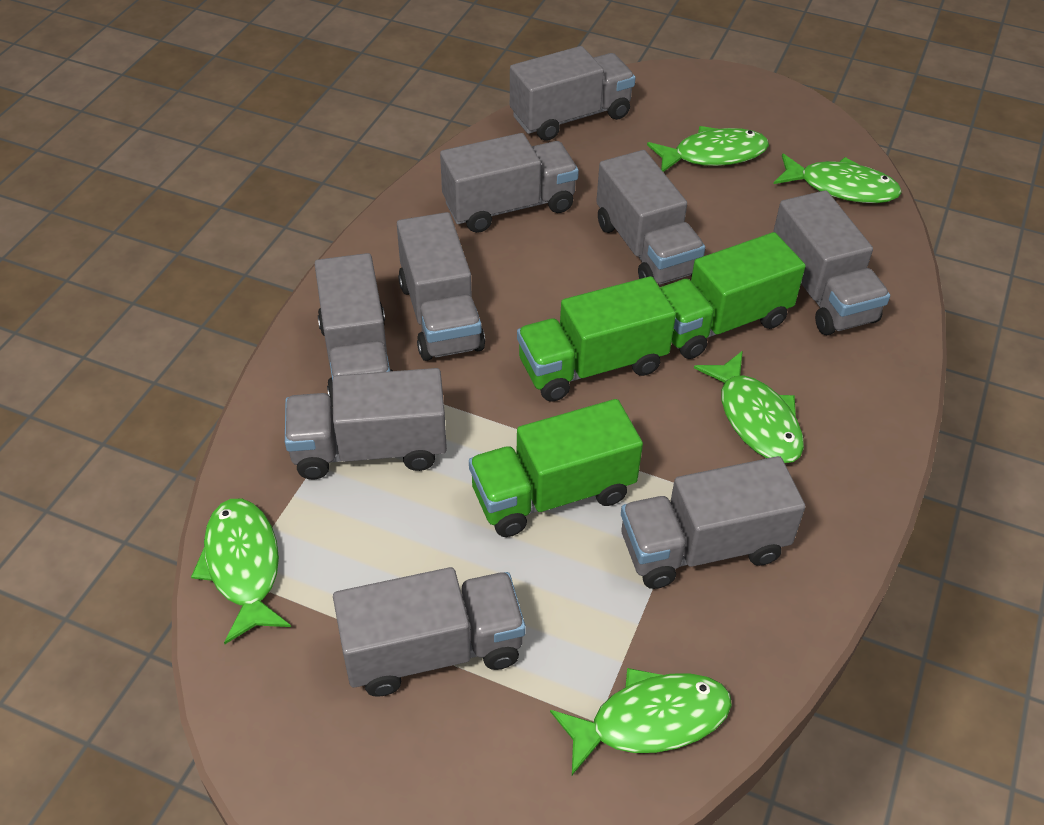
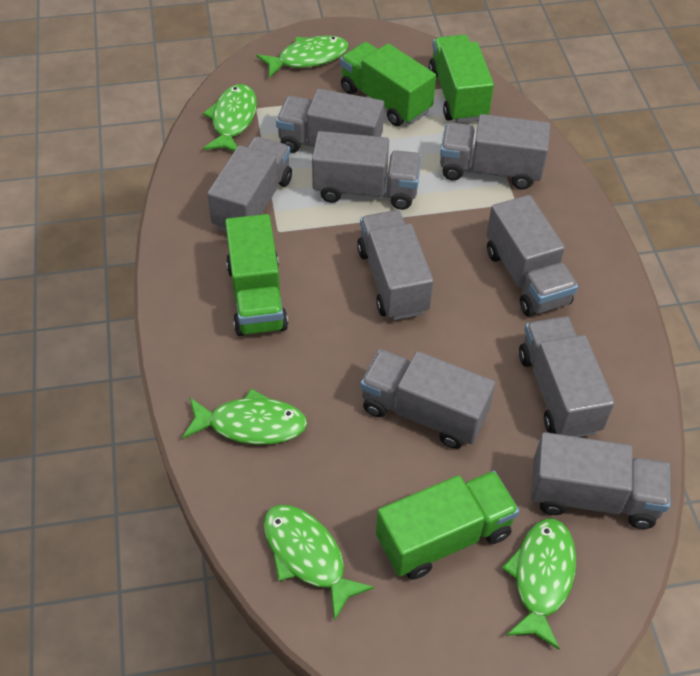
green truck: 3 -> 4

